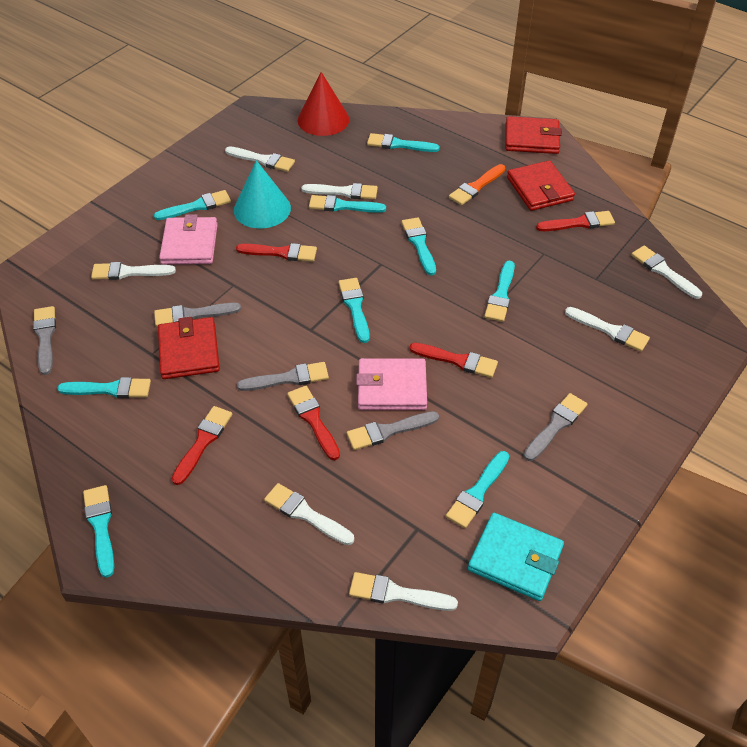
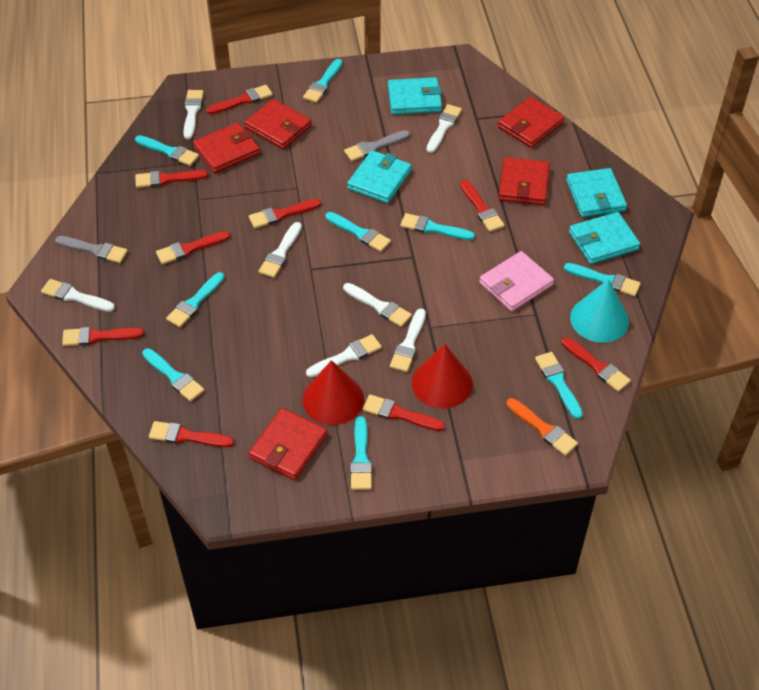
grey brush: 5 -> 2
pink wallet: 2 -> 1
red brush: 5 -> 9
red cone: 1 -> 2
red wallet: 3 -> 5
turquoise wallet: 1 -> 4

